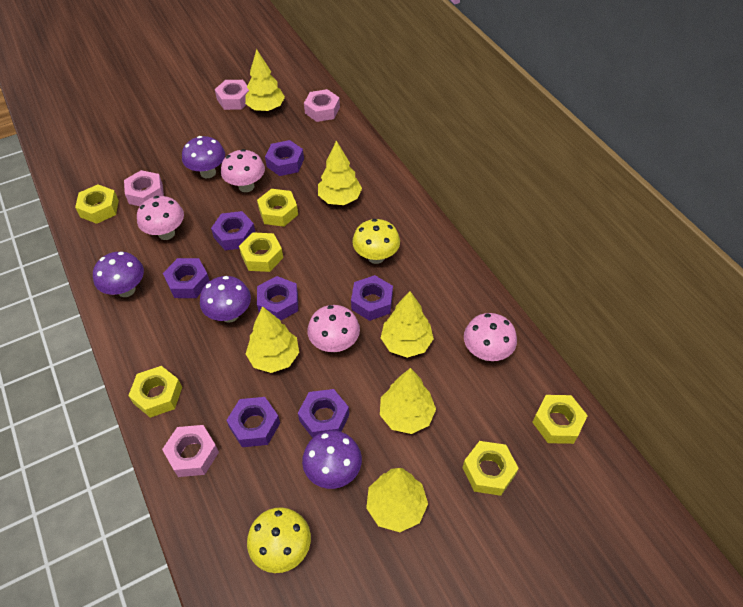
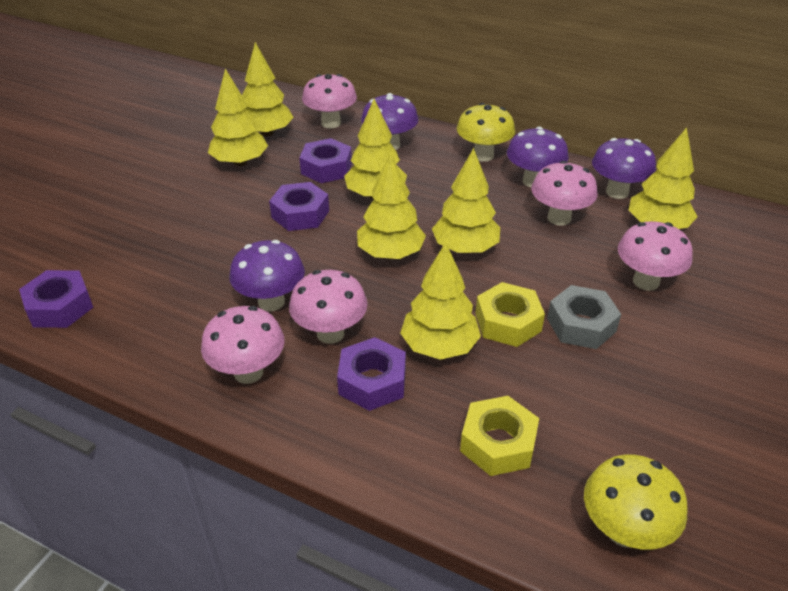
grey nut: 0 -> 1
pink mushroom: 4 -> 5
pink nut: 4 -> 0
purple nut: 7 -> 4
yellow nut: 6 -> 2
yellow tree: 6 -> 7

